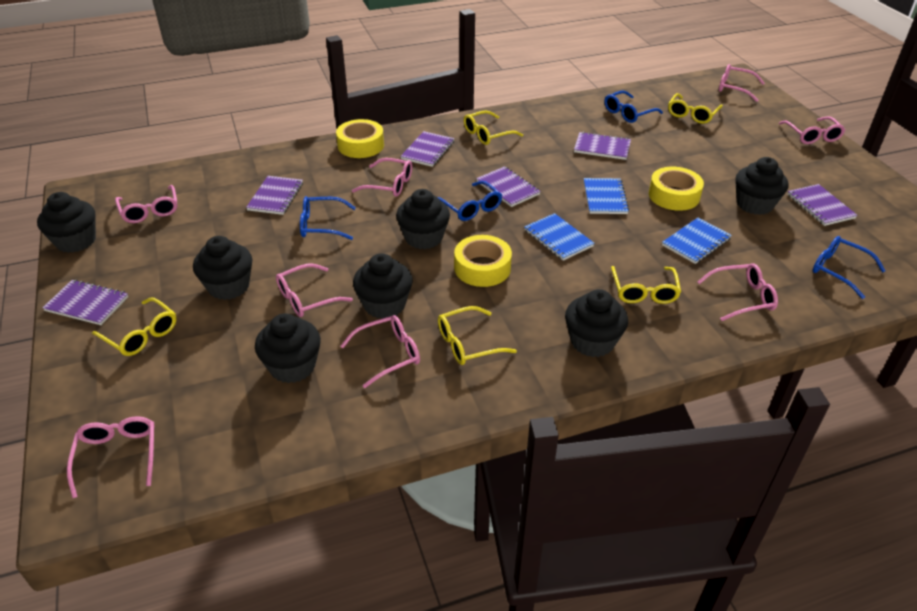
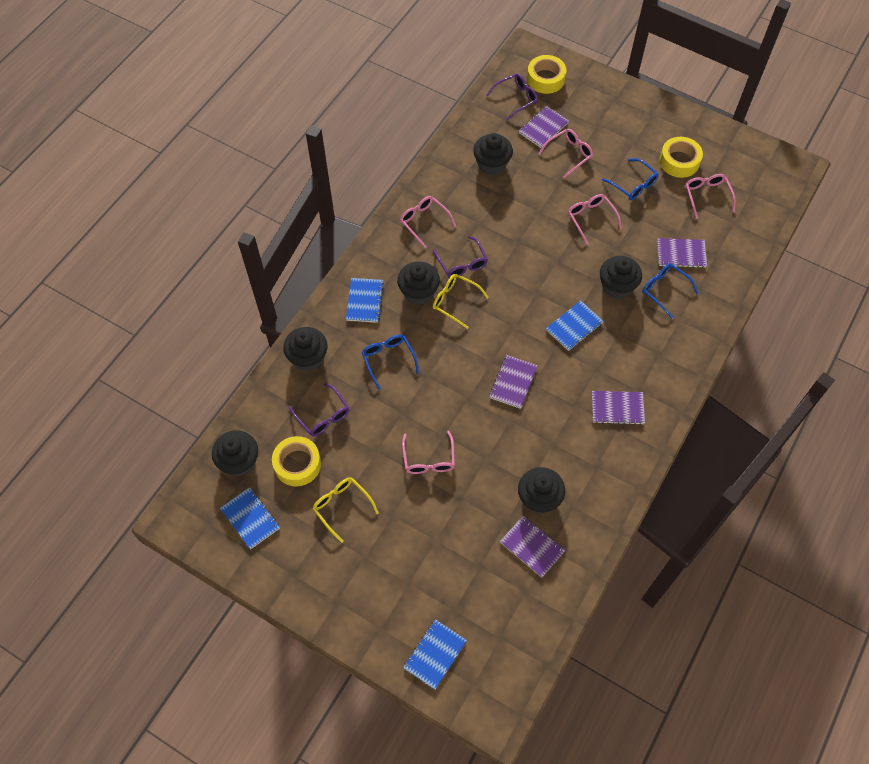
black cupcake: 7 -> 6
blue glasses: 4 -> 3
blue notebook: 3 -> 4
pink glasses: 8 -> 5
purple glasses: 0 -> 3
purple notebook: 6 -> 5
yellow glasses: 5 -> 2

